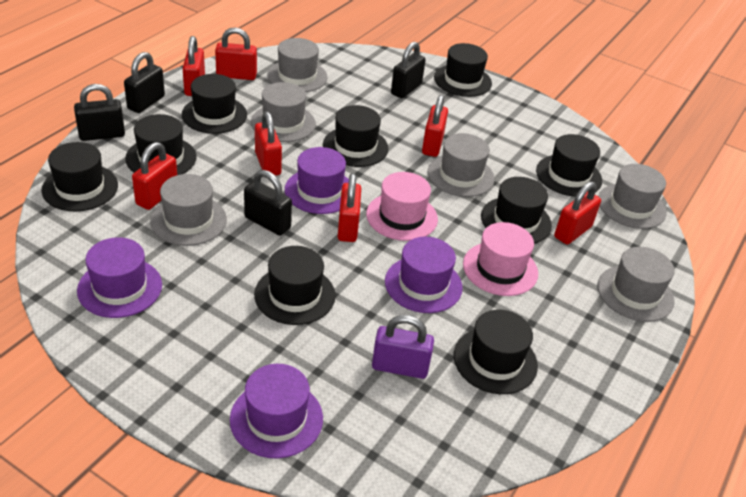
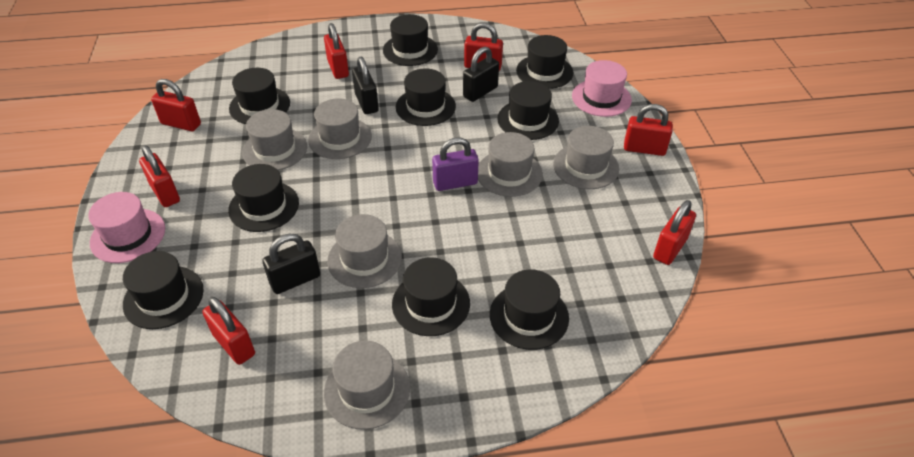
black padlock: 4 -> 3
purple hat: 4 -> 0

